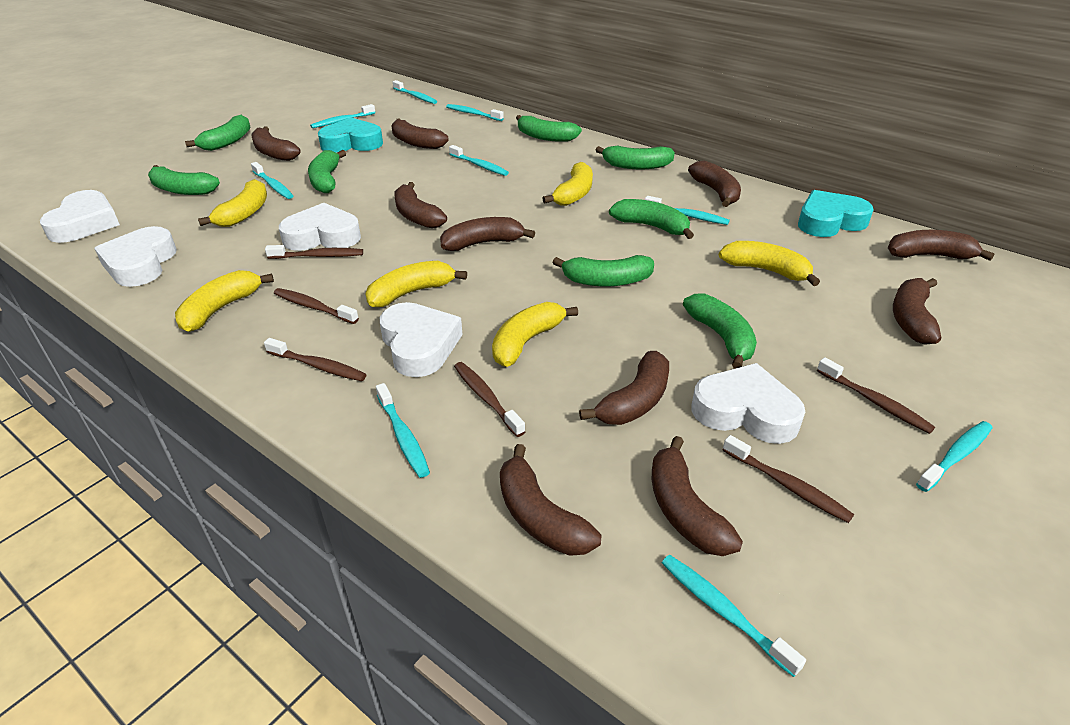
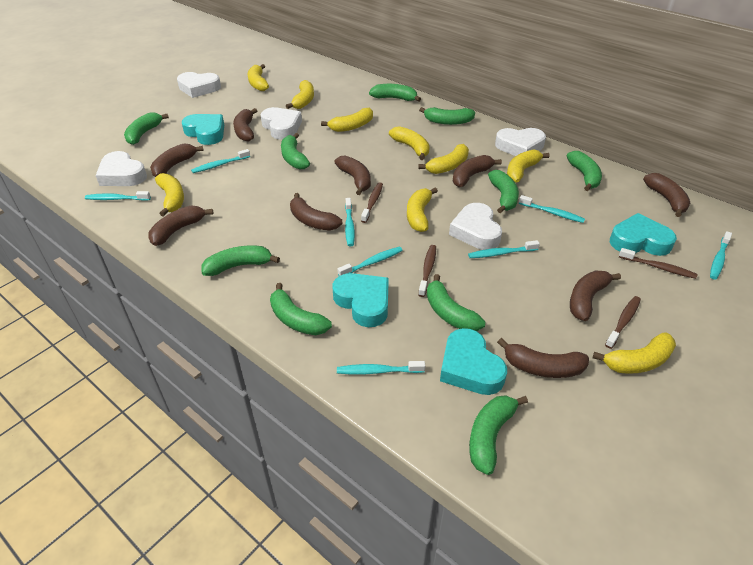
brown banana: 10 -> 9
brown toothbrush: 6 -> 4
green banana: 8 -> 10
turquoise heart: 2 -> 4
turquoise toothbrush: 9 -> 8
yellow banana: 6 -> 9

